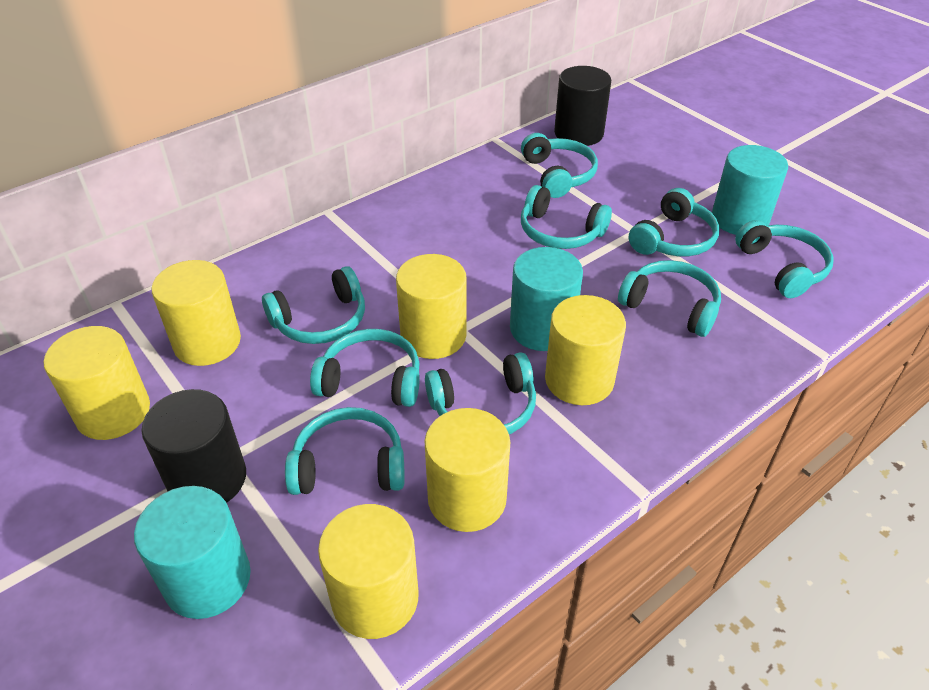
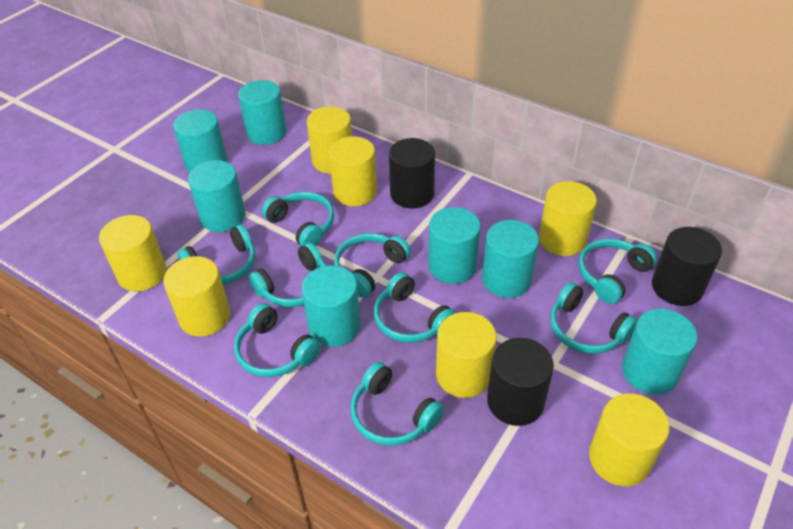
black cylinder: 2 -> 3
turquoise cylinder: 3 -> 7
yellow cylinder: 6 -> 7

